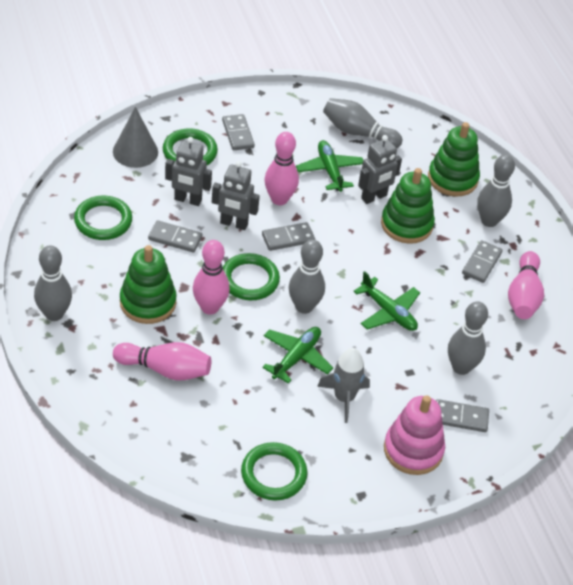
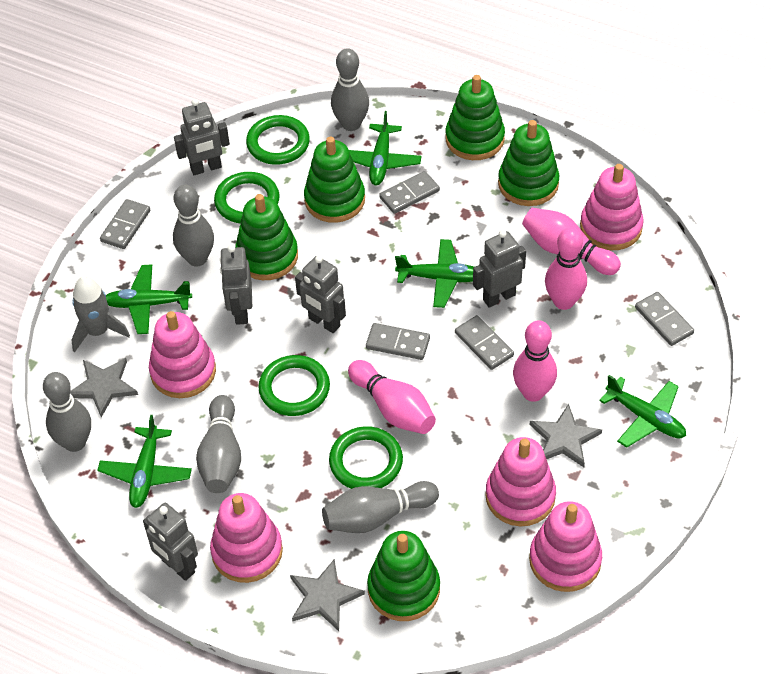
green plane: 3 -> 5
green stacking toy: 3 -> 5
grey cone: 1 -> 0
grey robot: 3 -> 5
grey star: 0 -> 3
pink stacking toy: 1 -> 5

